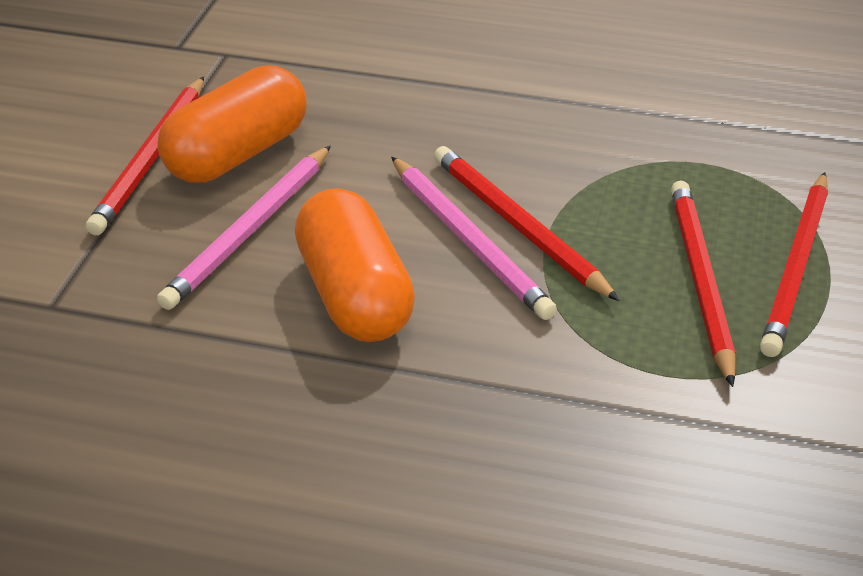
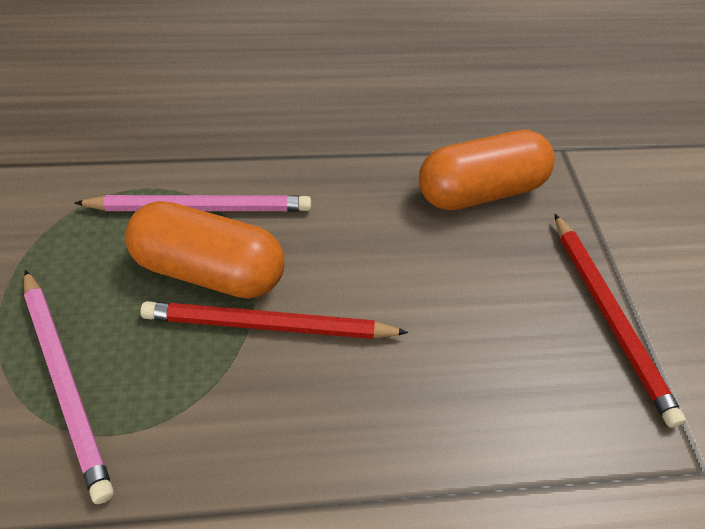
red pencil: 4 -> 2

